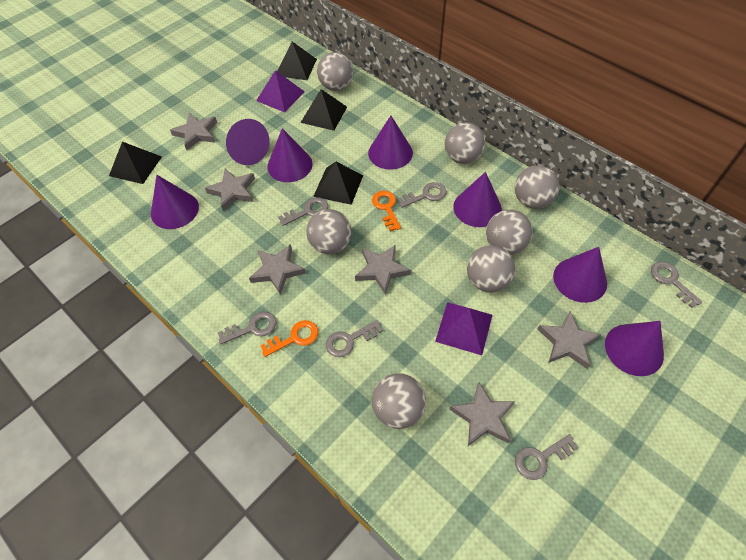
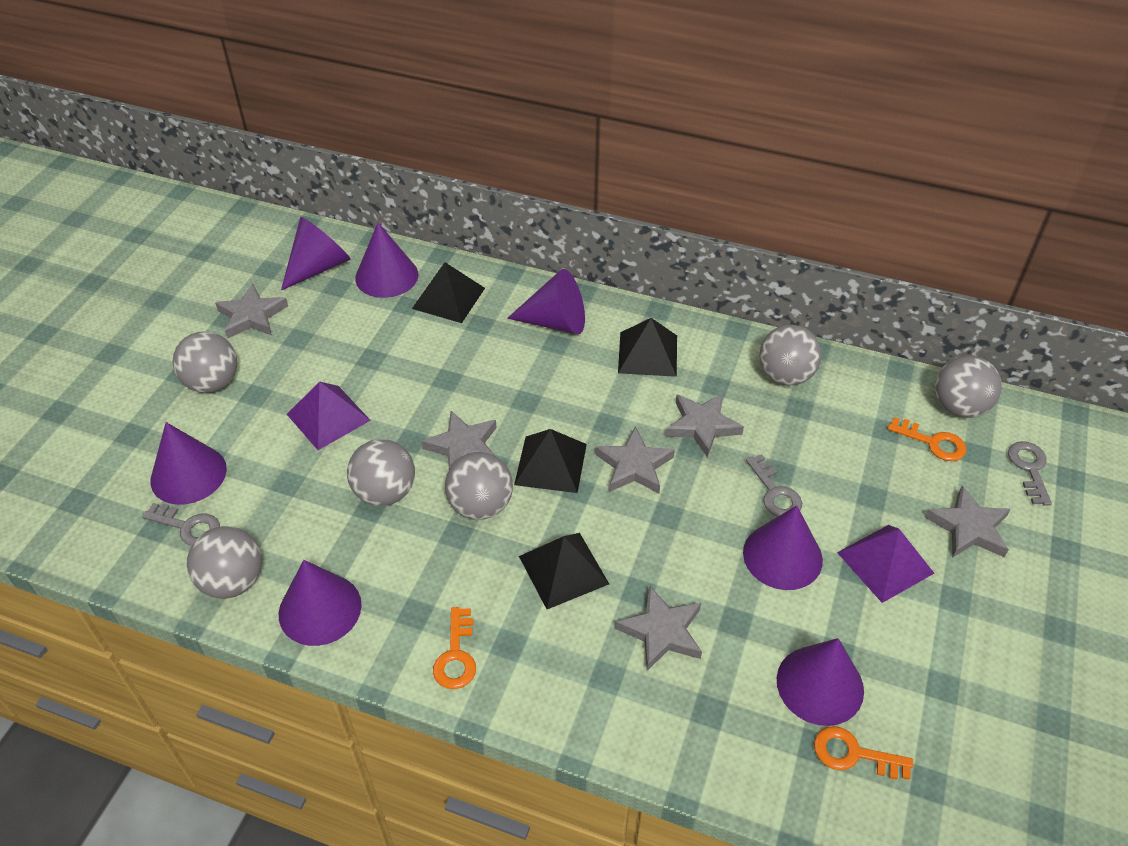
grey ball: 7 -> 6
grey key: 6 -> 3
orange key: 2 -> 3

